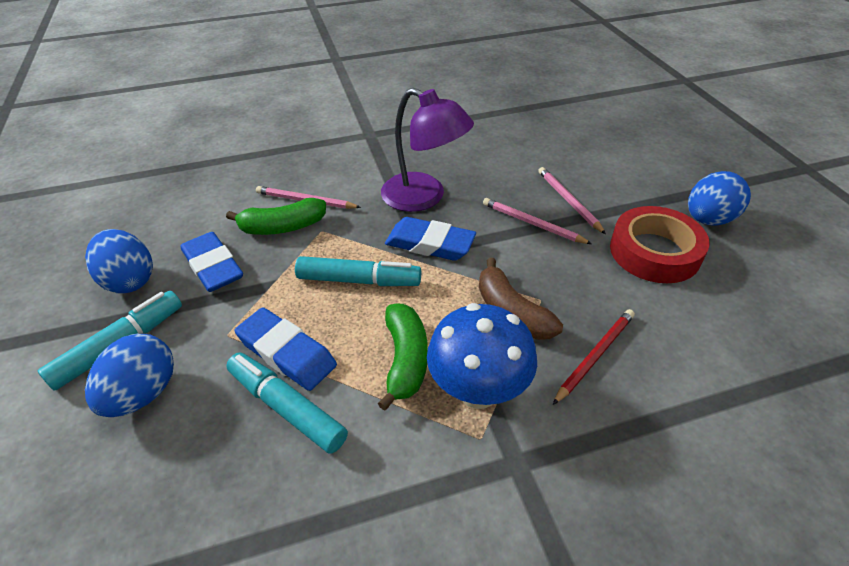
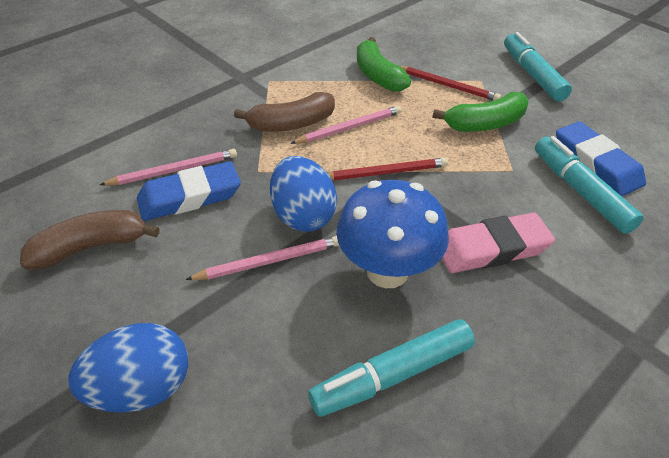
blue egg: 3 -> 2
blue eraser: 3 -> 2
brown banana: 1 -> 2
pink eraser: 0 -> 1
purple lamp: 1 -> 0
red pencil: 1 -> 2
red tape: 1 -> 0

